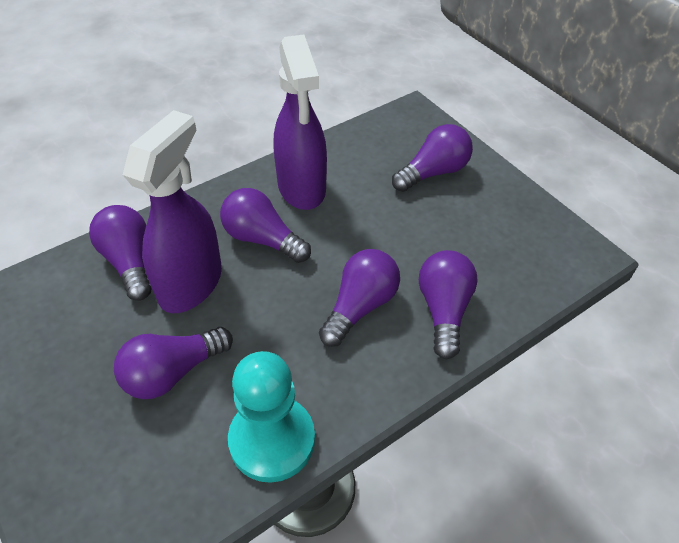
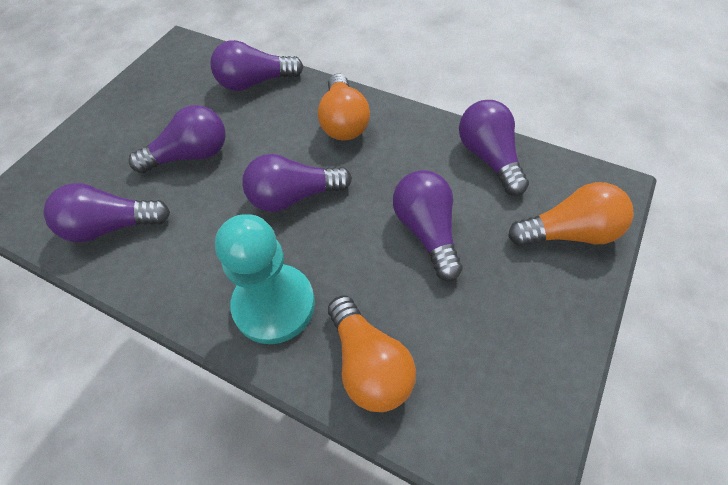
orange light bulb: 0 -> 3
purple spray bottle: 2 -> 0

